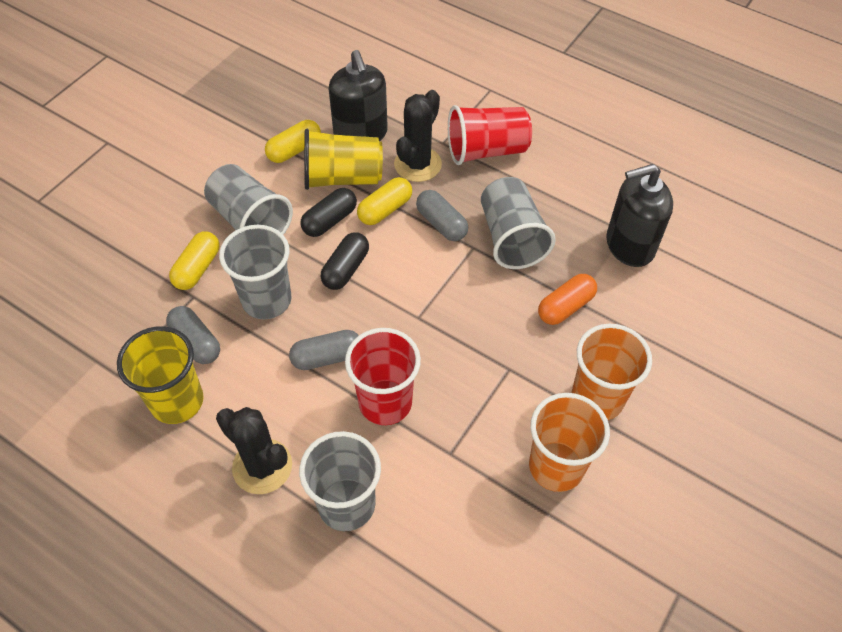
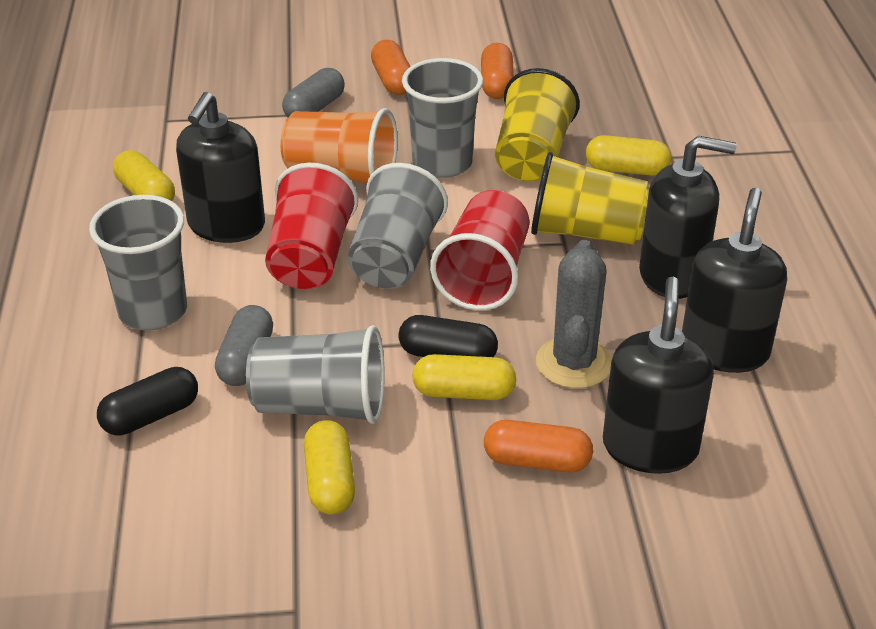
black cactus: 2 -> 0
black soap dispenser: 2 -> 4
grey cactus: 0 -> 1
grey capsule: 3 -> 2
orange capsule: 1 -> 3
orange cup: 2 -> 1
yellow capsule: 3 -> 4

